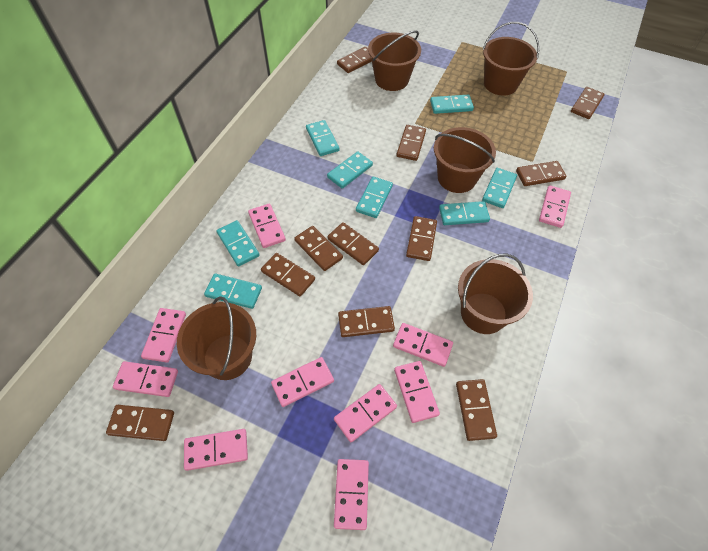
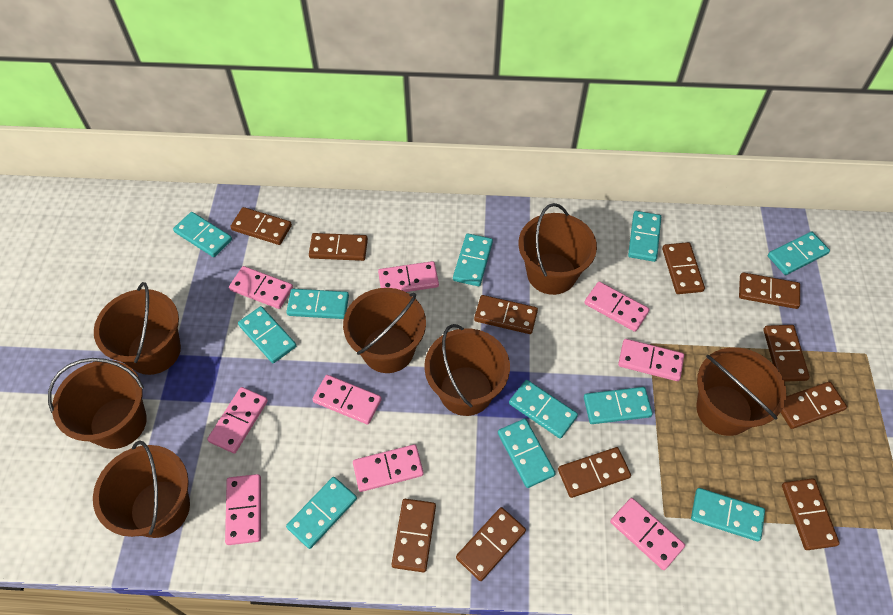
brown bucket: 5 -> 7
pink domino: 10 -> 9
turquoise domino: 8 -> 11

